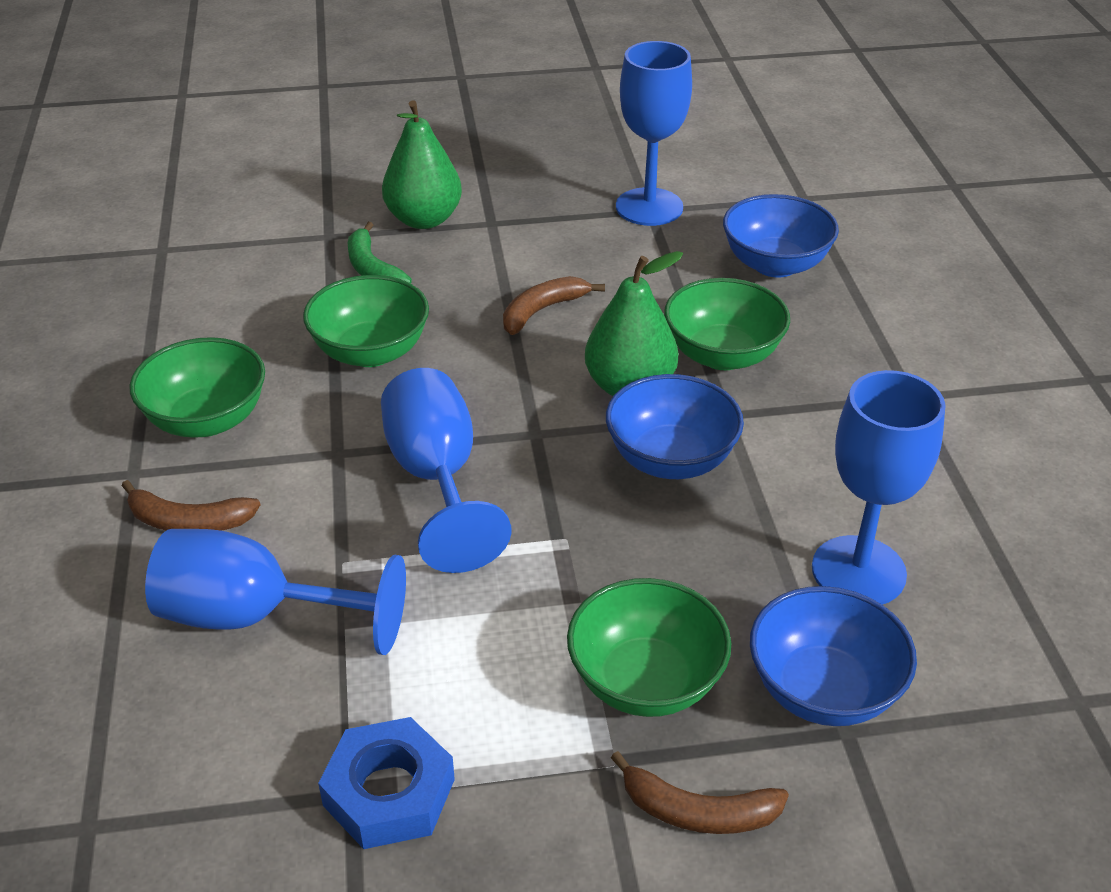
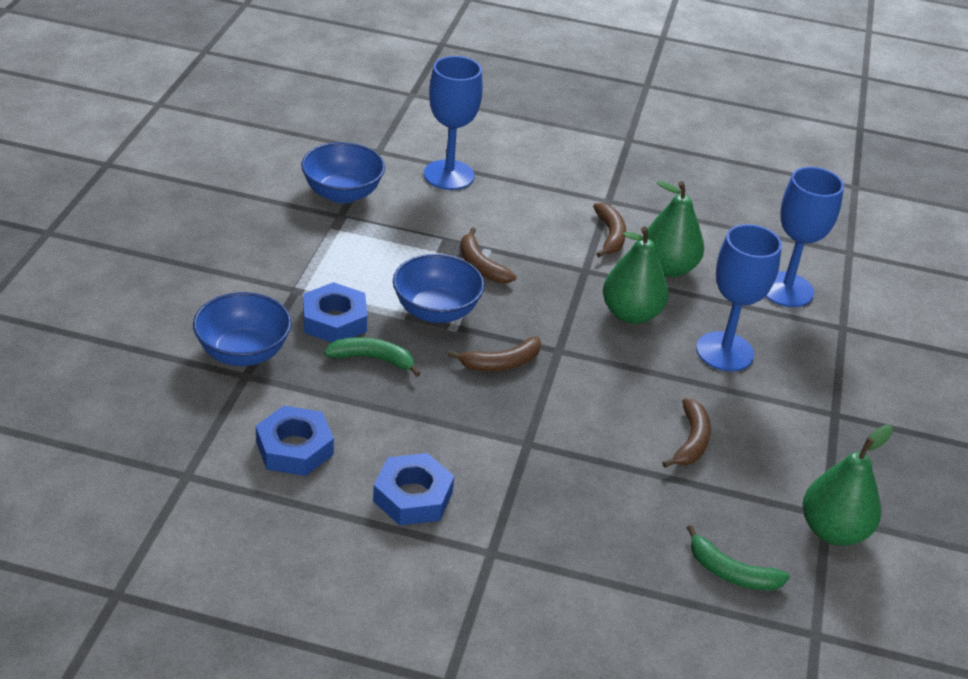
blue goblet: 4 -> 3
blue nut: 1 -> 3
brown banana: 3 -> 4
green banana: 1 -> 2
green bowl: 4 -> 0
green pear: 2 -> 3

